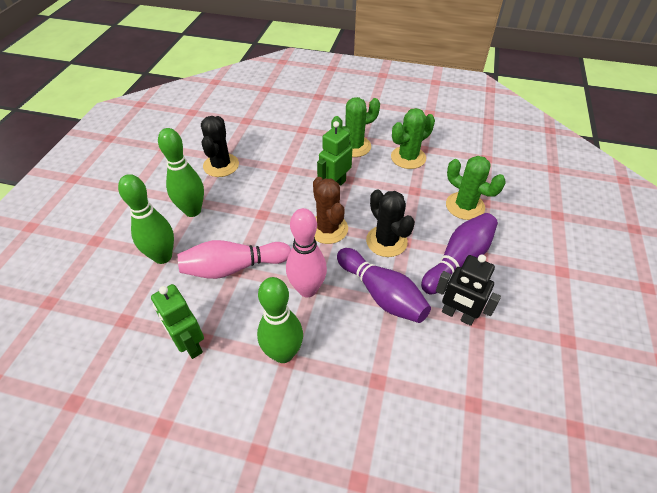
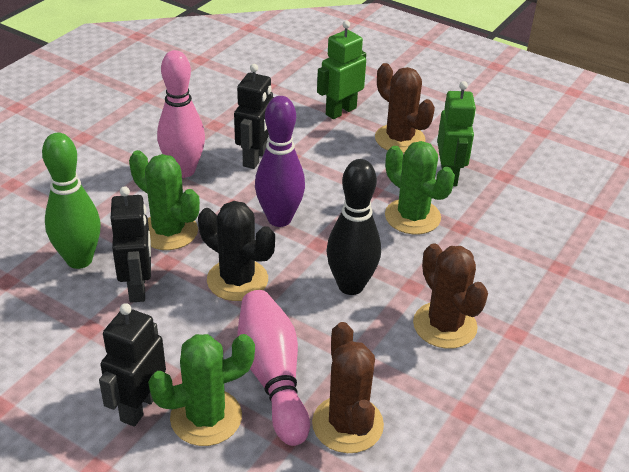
black bowling pin: 0 -> 1
black cactus: 2 -> 1
black robot: 1 -> 3
brown cactus: 1 -> 3
green bowling pin: 3 -> 1
purple bowling pin: 2 -> 1

